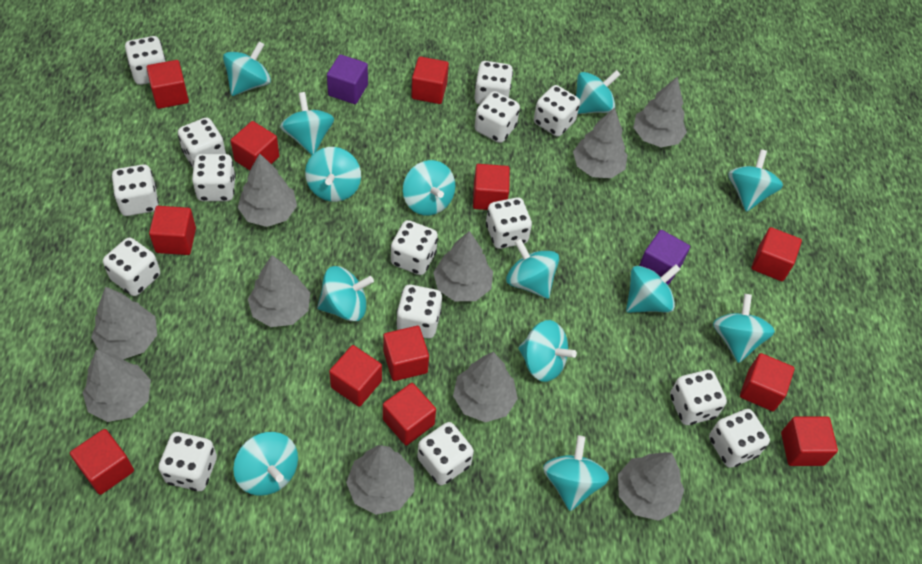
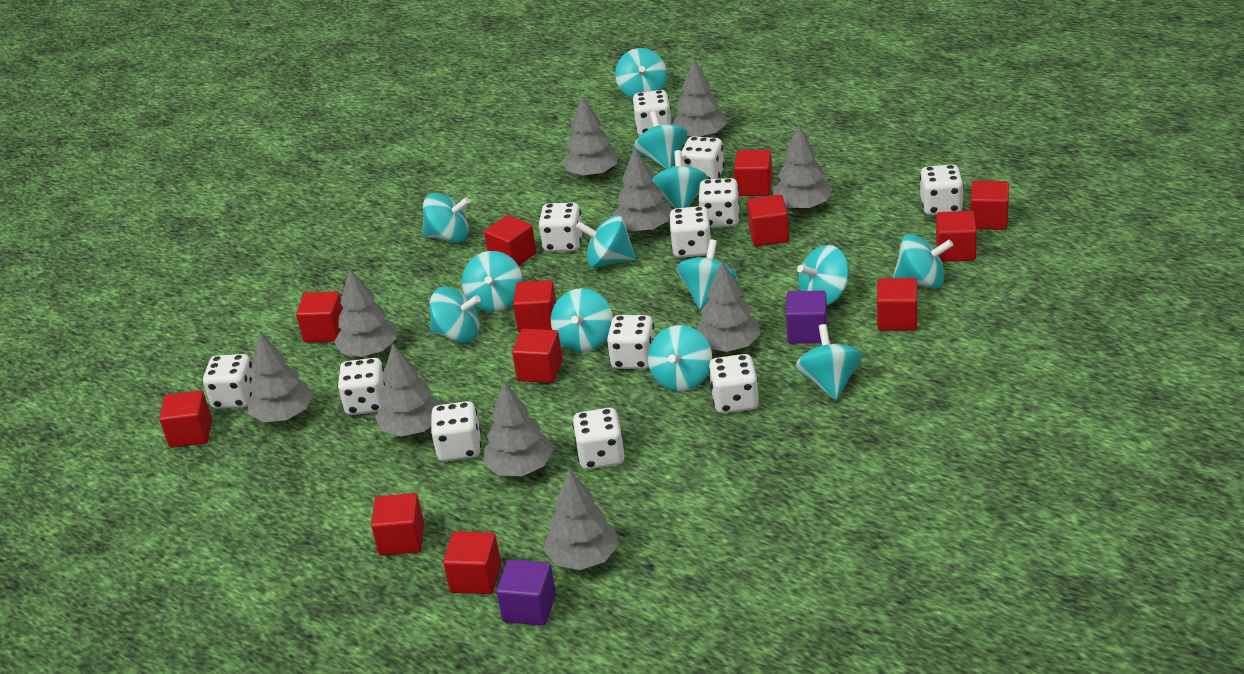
white dice: 15 -> 12

